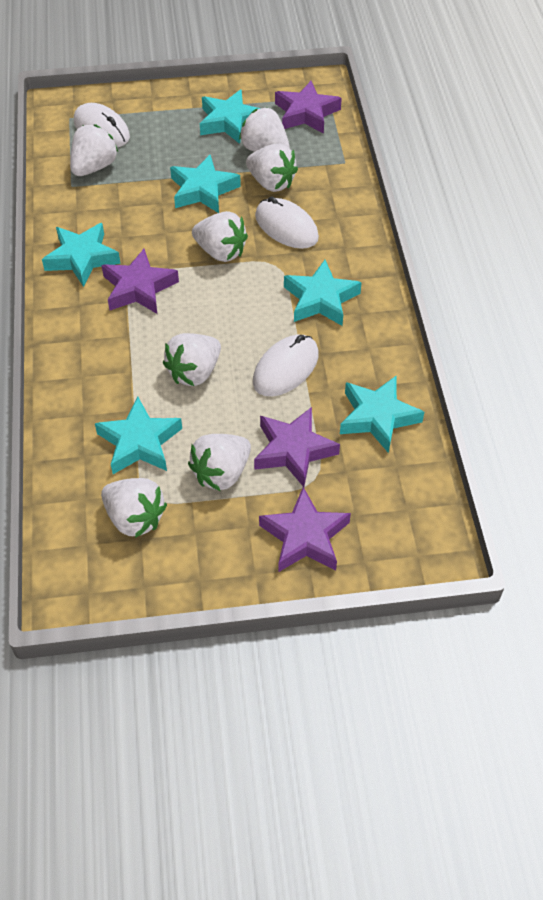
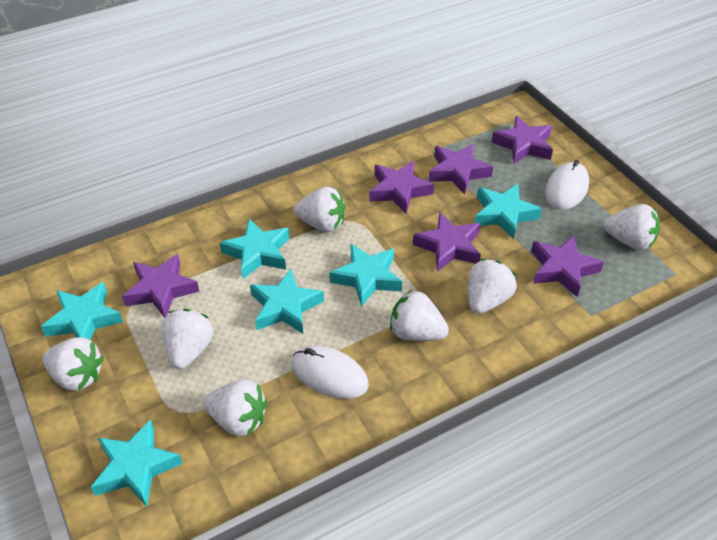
purple star: 4 -> 6
white mouse: 3 -> 2

